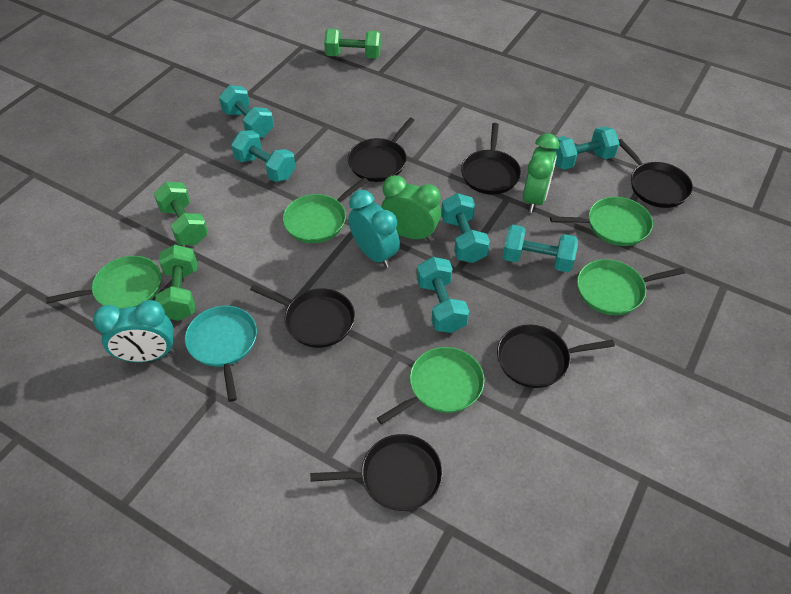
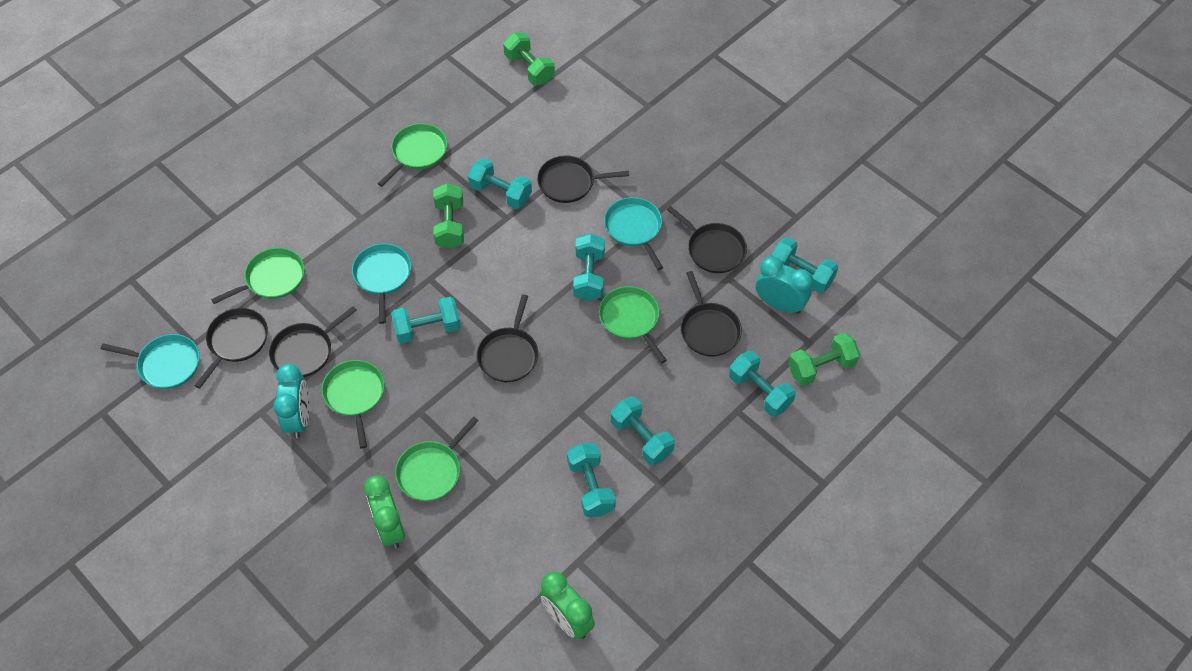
turquoise dumbbell: 6 -> 7
turquoise pan: 1 -> 3

